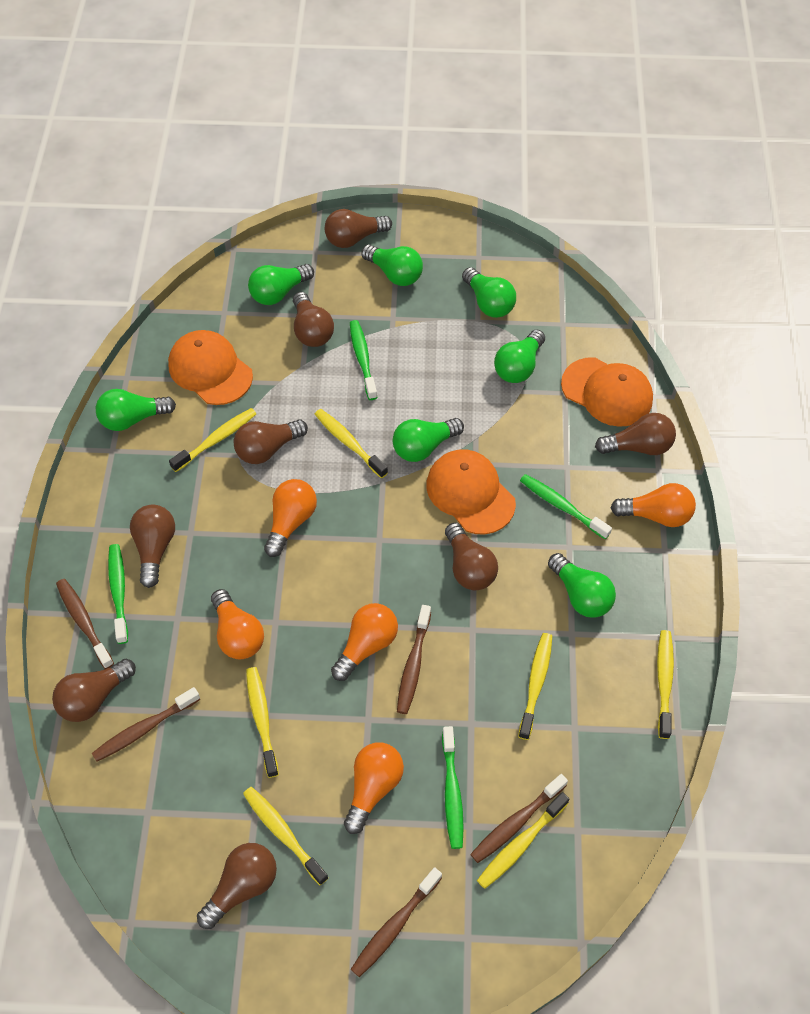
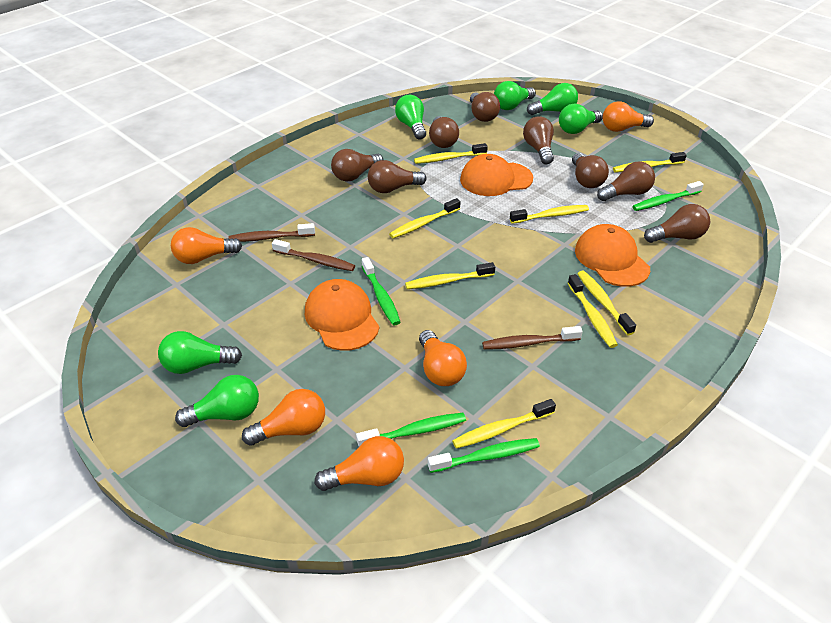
brown toothbrush: 5 -> 3
green light bulb: 7 -> 6
yellow toothbrush: 7 -> 8

